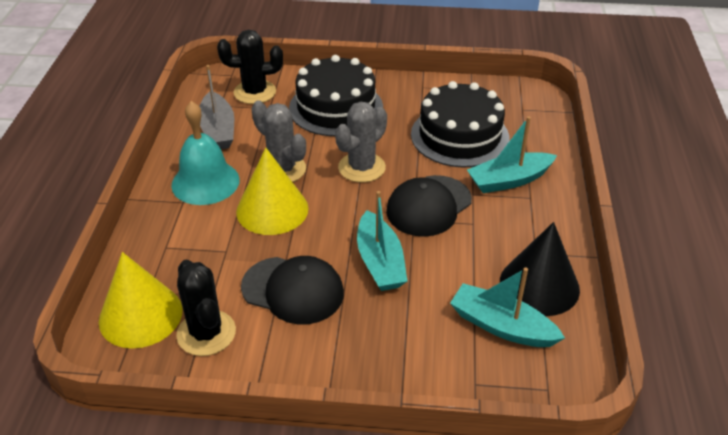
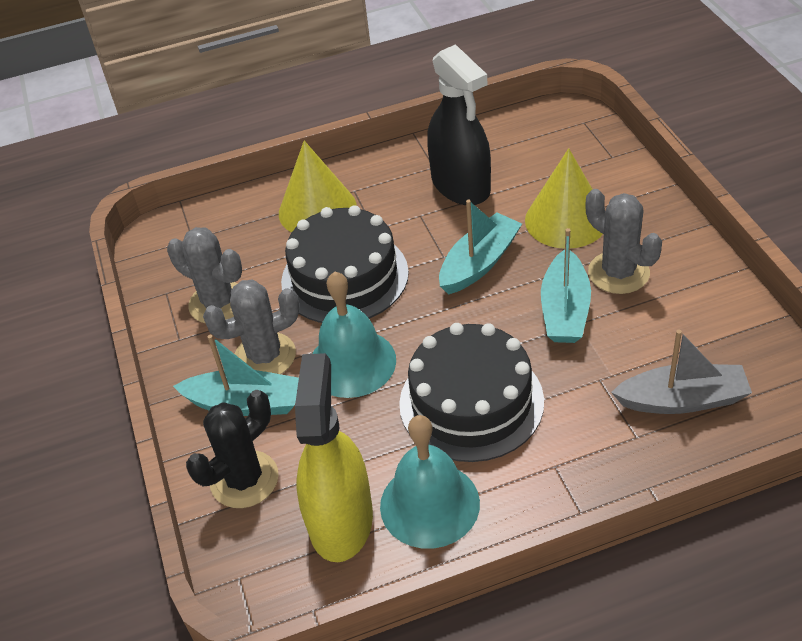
black cactus: 2 -> 1
black cap: 2 -> 0
black cone: 1 -> 0
black spray bottle: 0 -> 1
grey cactus: 2 -> 3
turquoise bell: 1 -> 2
yellow spray bottle: 0 -> 1

